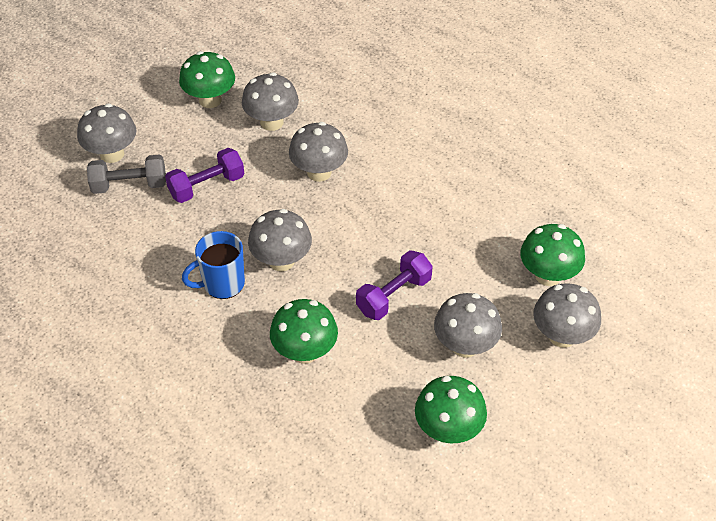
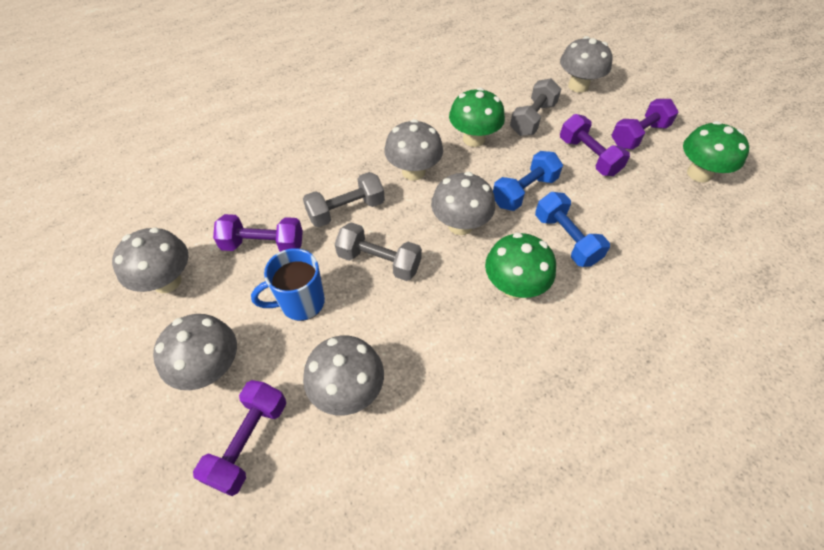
blue dumbbell: 0 -> 2
green mushroom: 4 -> 3
grey dumbbell: 1 -> 3
purple dumbbell: 2 -> 4

